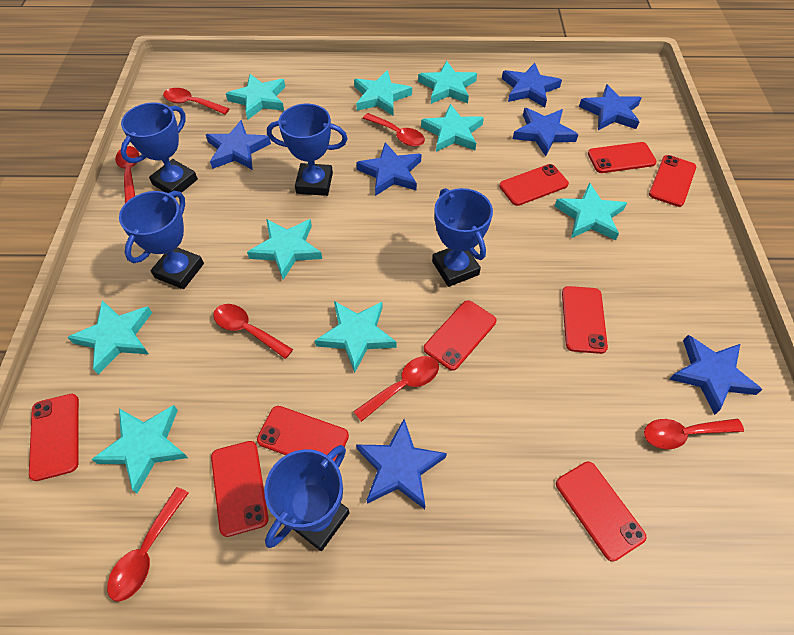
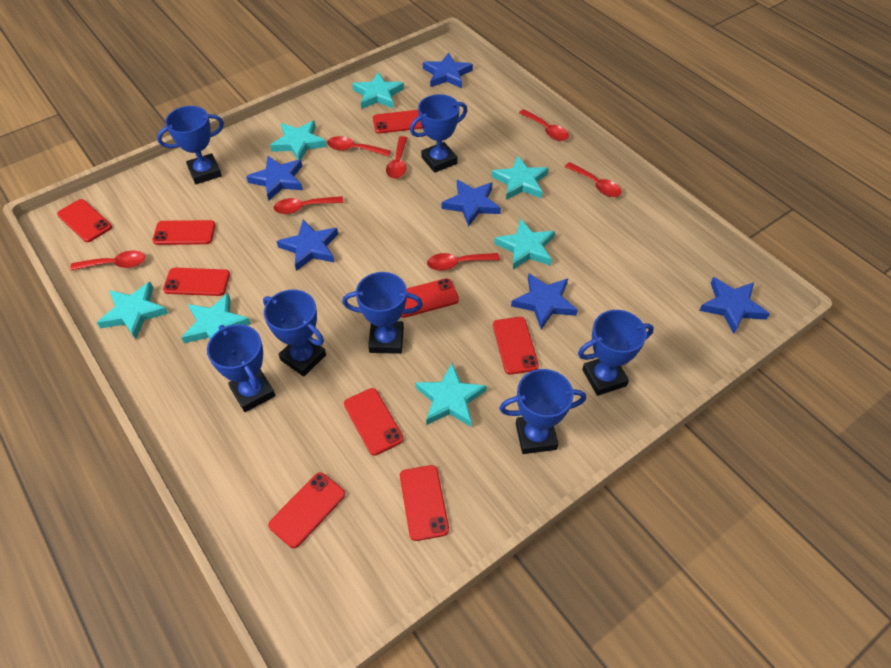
blue star: 7 -> 6
blue trophy: 5 -> 7
turquoise star: 9 -> 7

